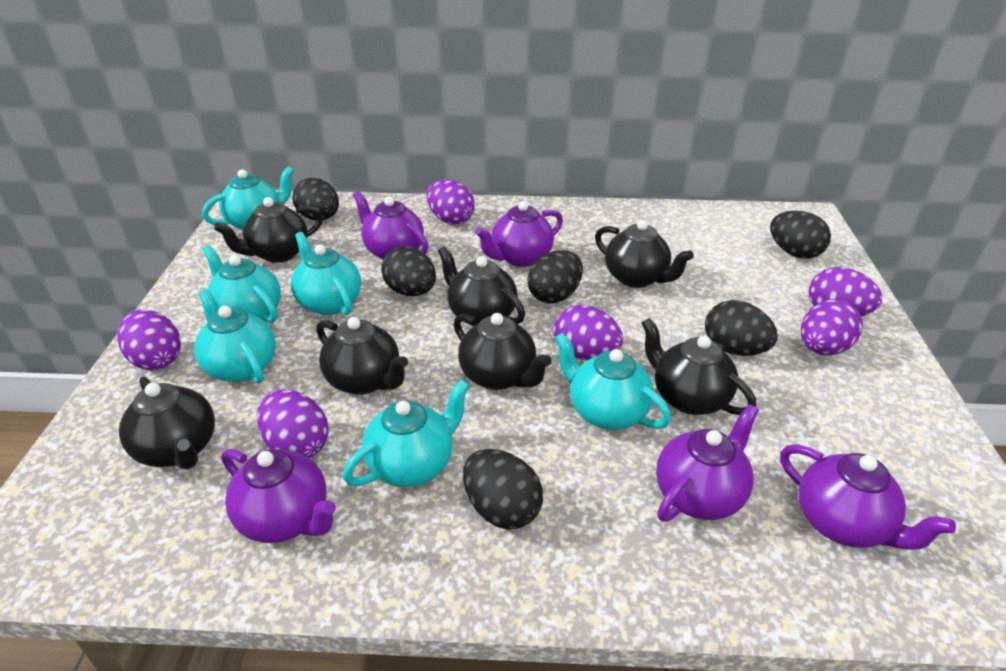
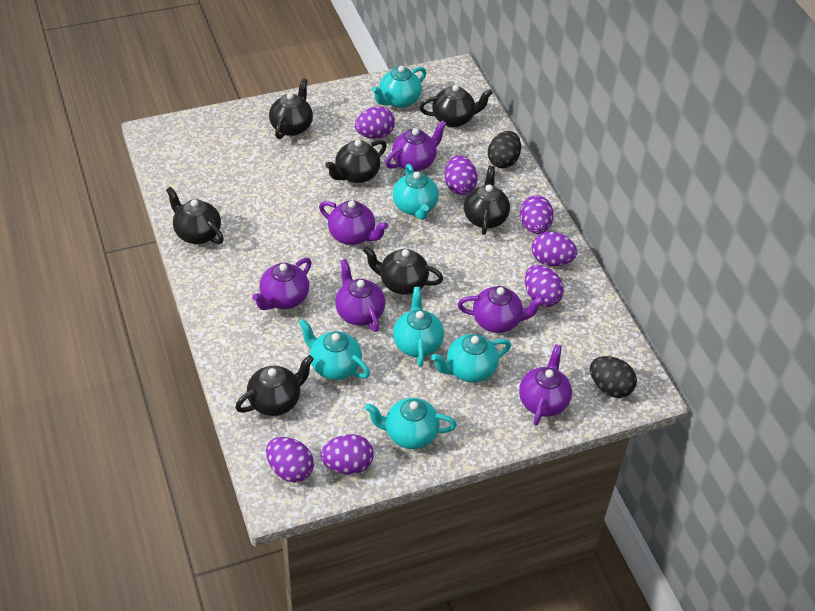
black egg: 6 -> 2
purple egg: 6 -> 7
purple teapot: 5 -> 6

